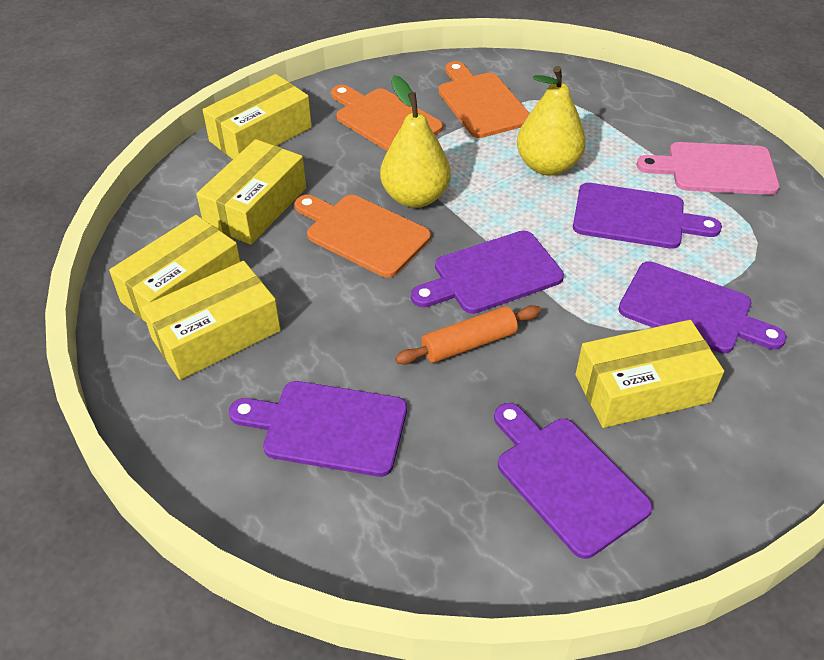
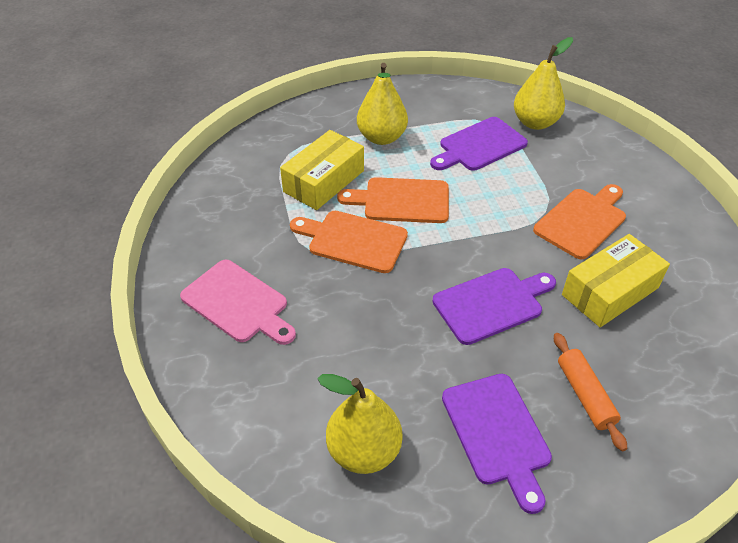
purple cutting board: 5 -> 3
yellow box: 5 -> 2
yellow pear: 2 -> 3

